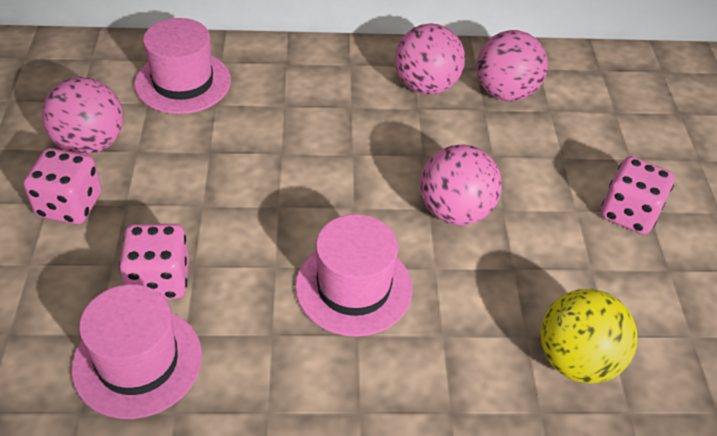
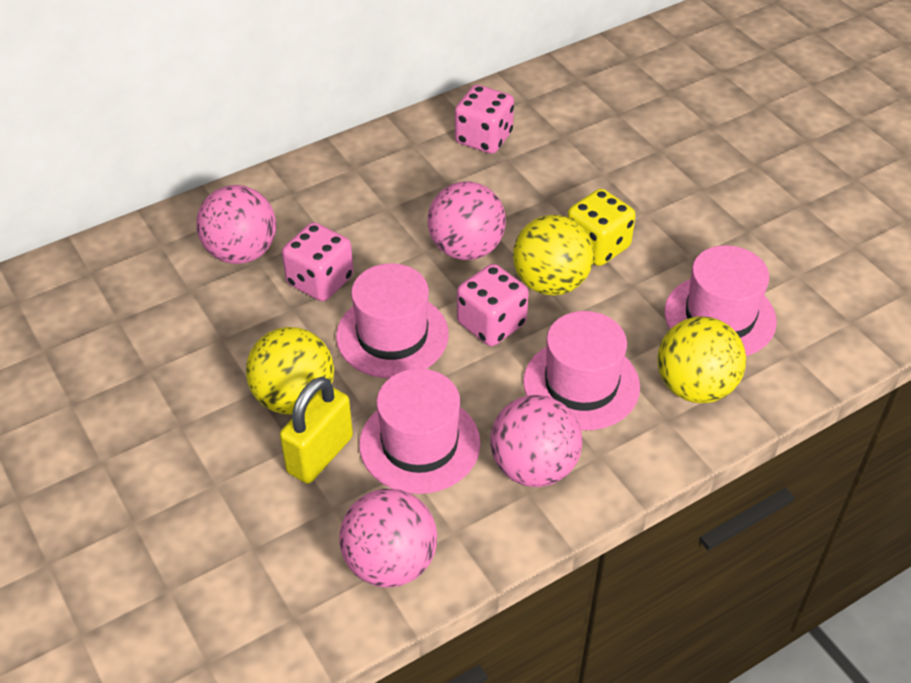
pink hat: 3 -> 4
yellow ball: 1 -> 3
yellow dice: 0 -> 1
yellow padlock: 0 -> 1

